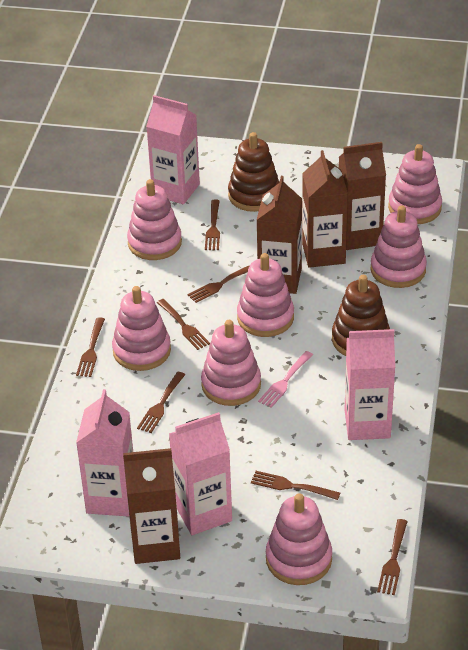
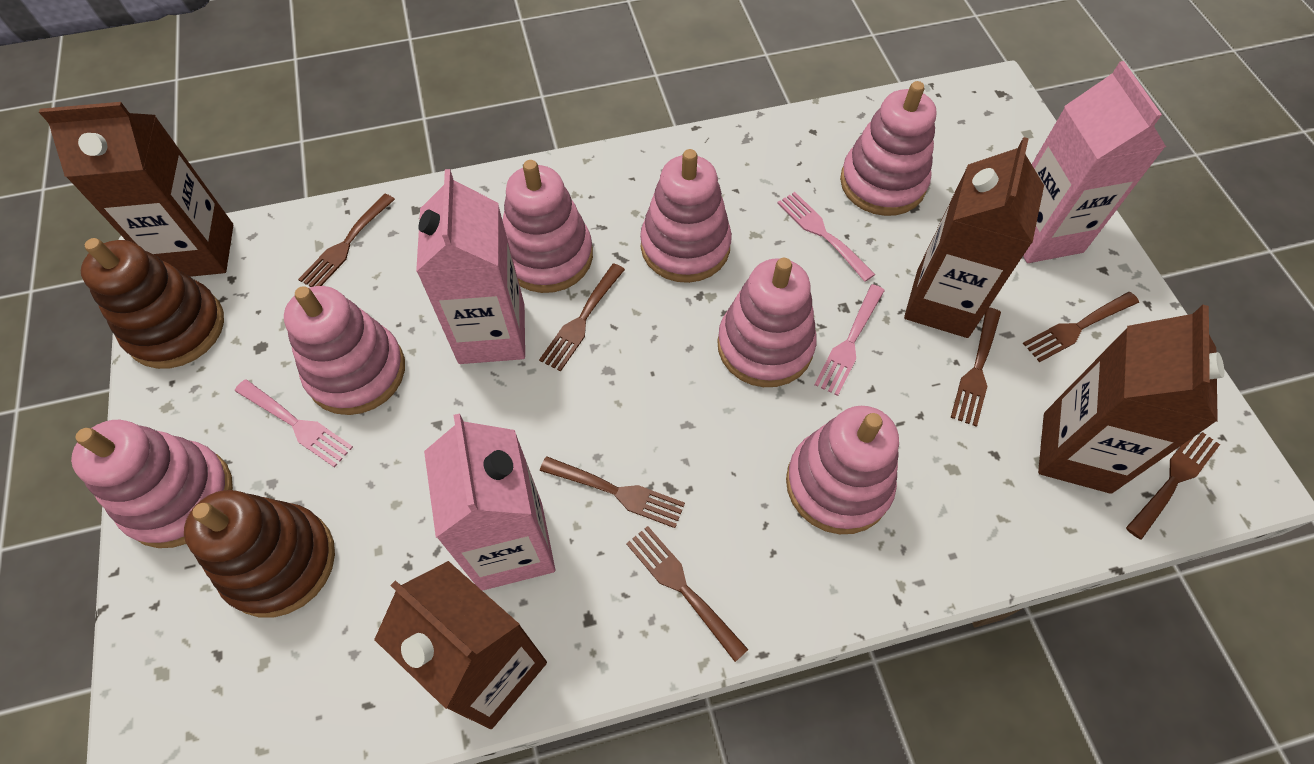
pink carton: 4 -> 3
pink fork: 1 -> 3

